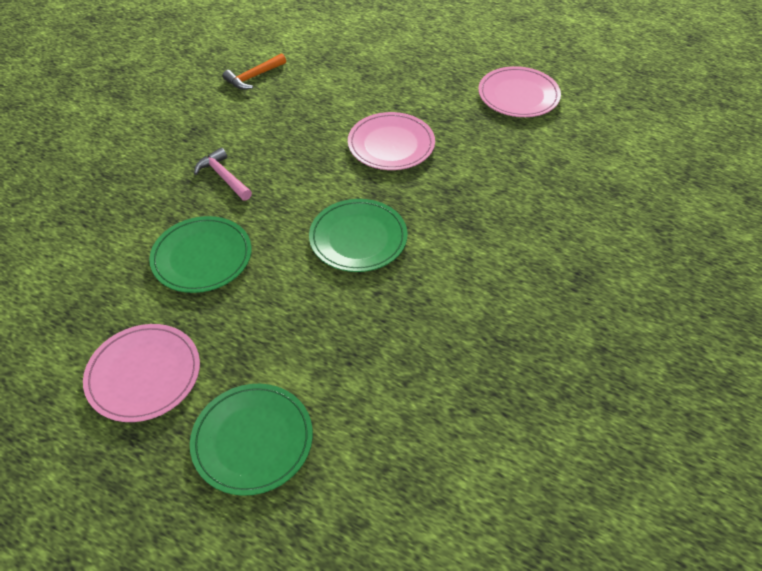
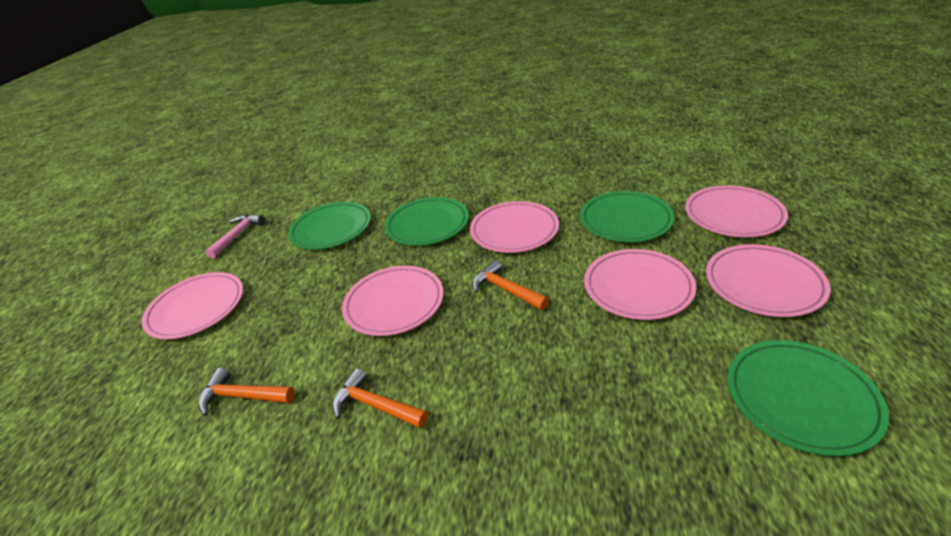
green plate: 3 -> 4
orange hammer: 1 -> 3
pink plate: 3 -> 6

